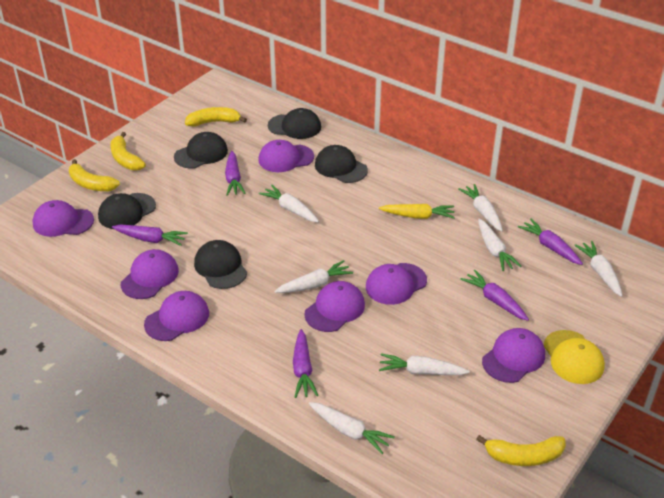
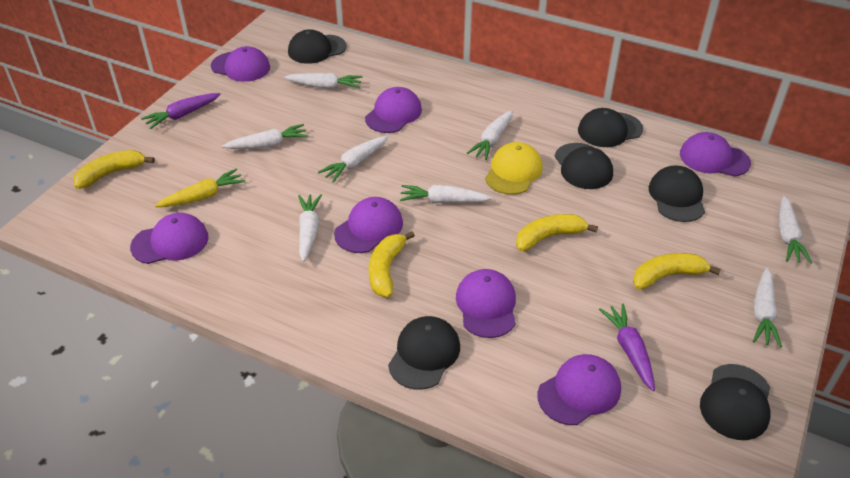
black cap: 5 -> 6
purple carrot: 5 -> 2
white carrot: 7 -> 8

